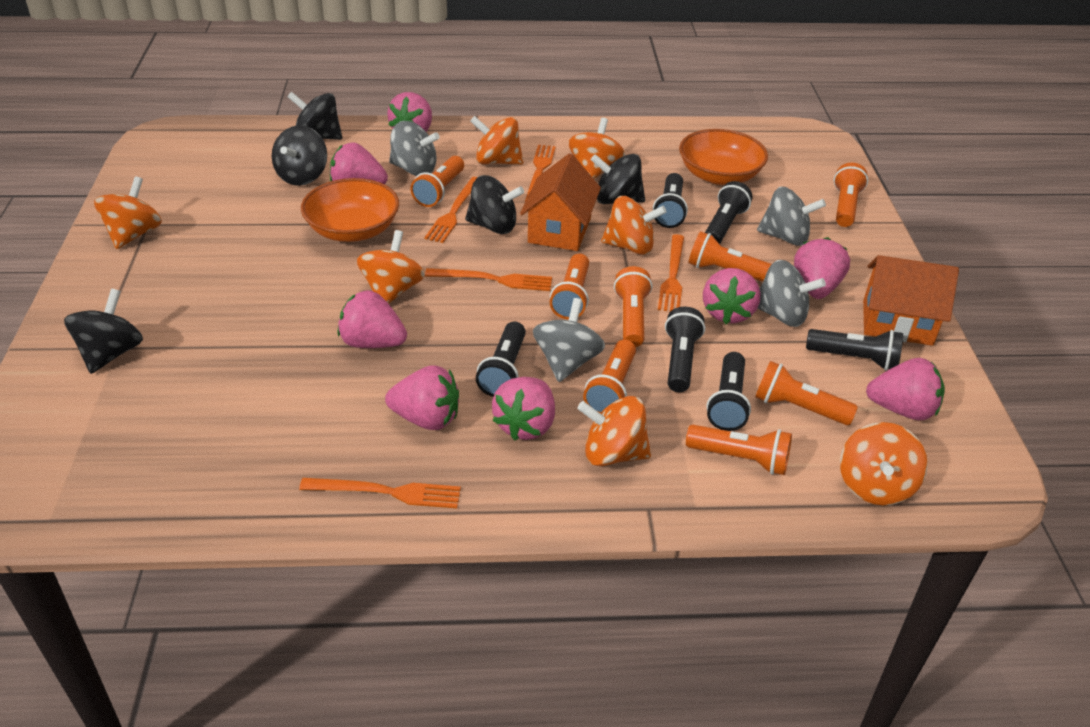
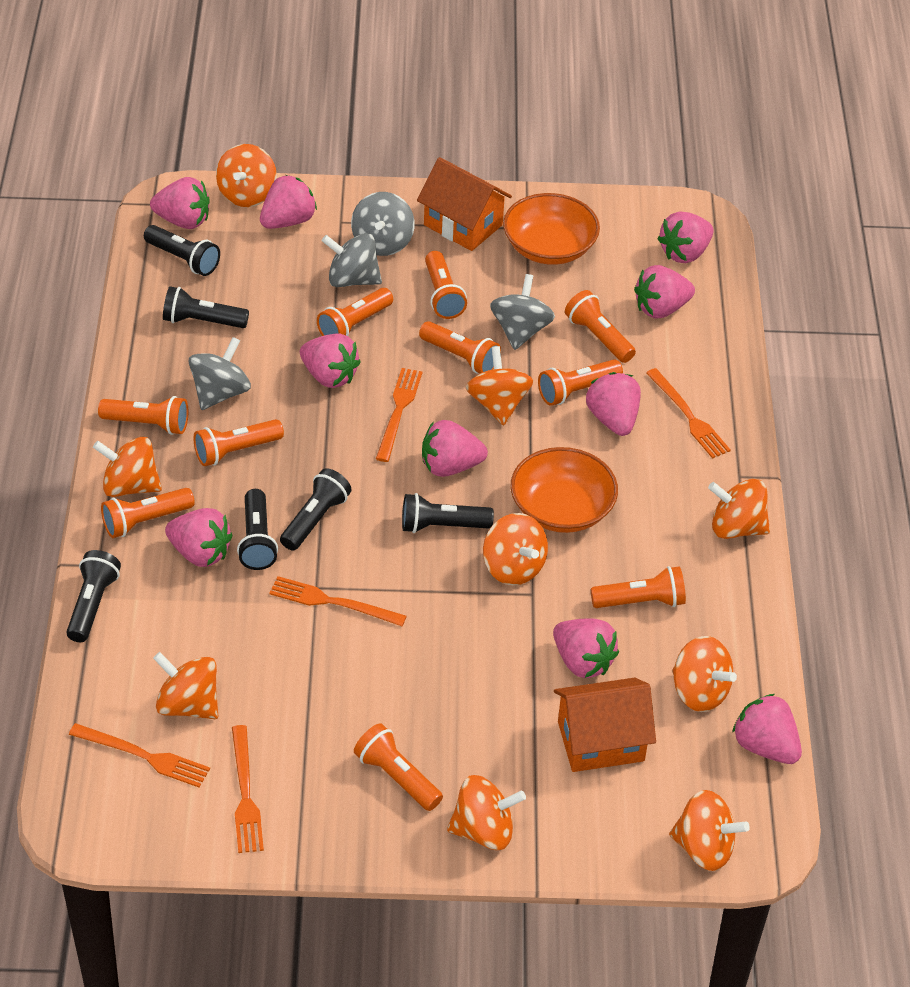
black spinning top: 5 -> 0
orange flashlight: 8 -> 10
orange spinning top: 7 -> 9
pink strawberry: 8 -> 10

